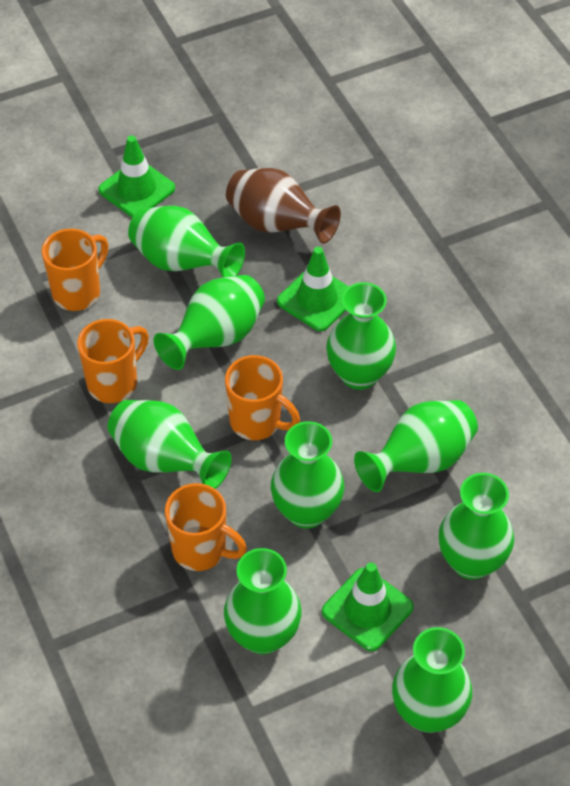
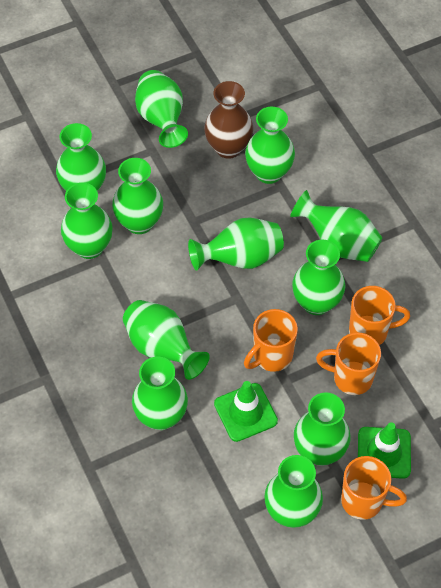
green traffic cone: 3 -> 2
green vase: 9 -> 12

